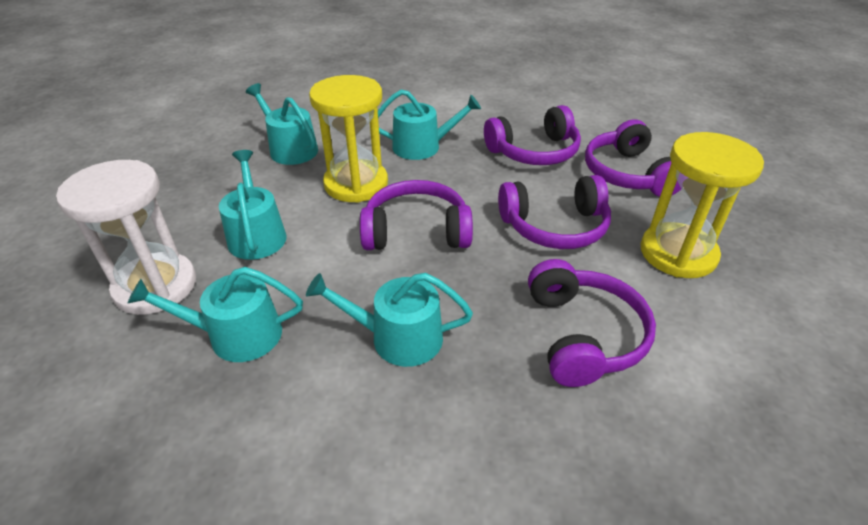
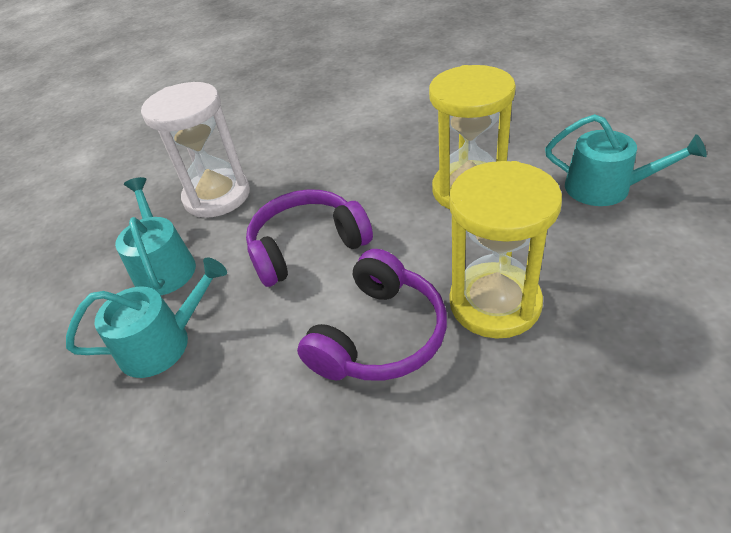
purple headphones: 5 -> 2
turquoise watering can: 5 -> 3

